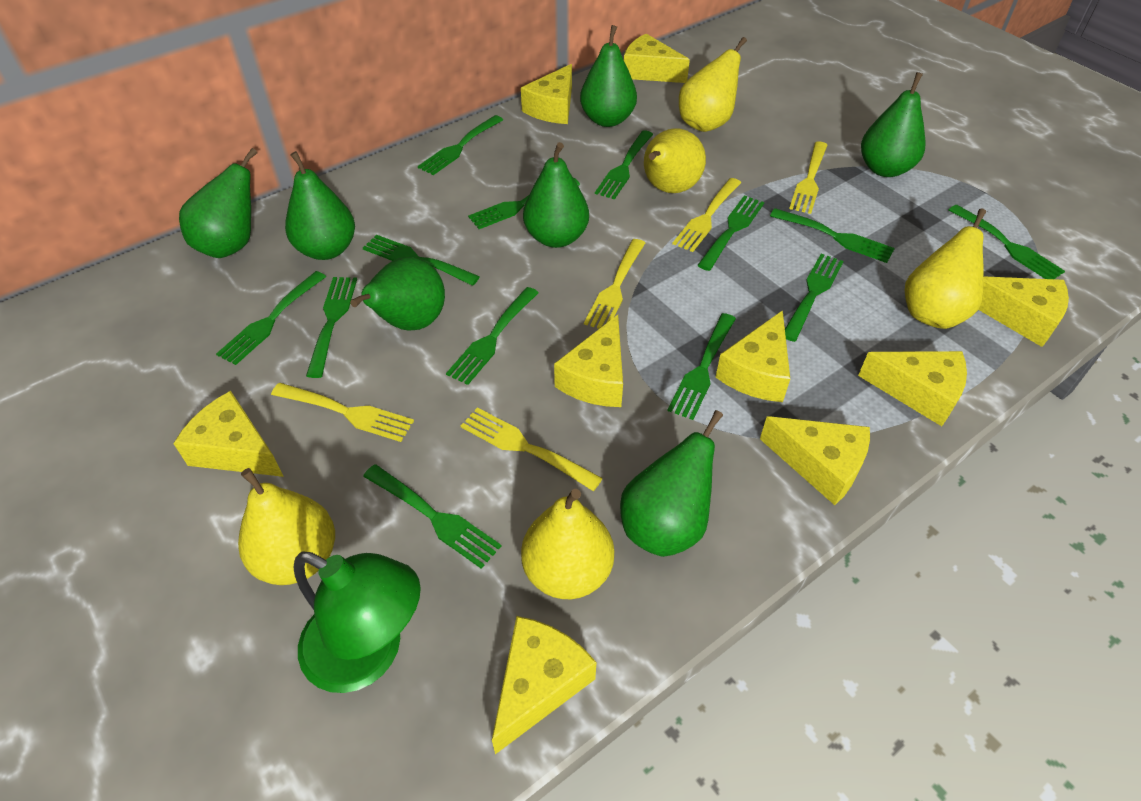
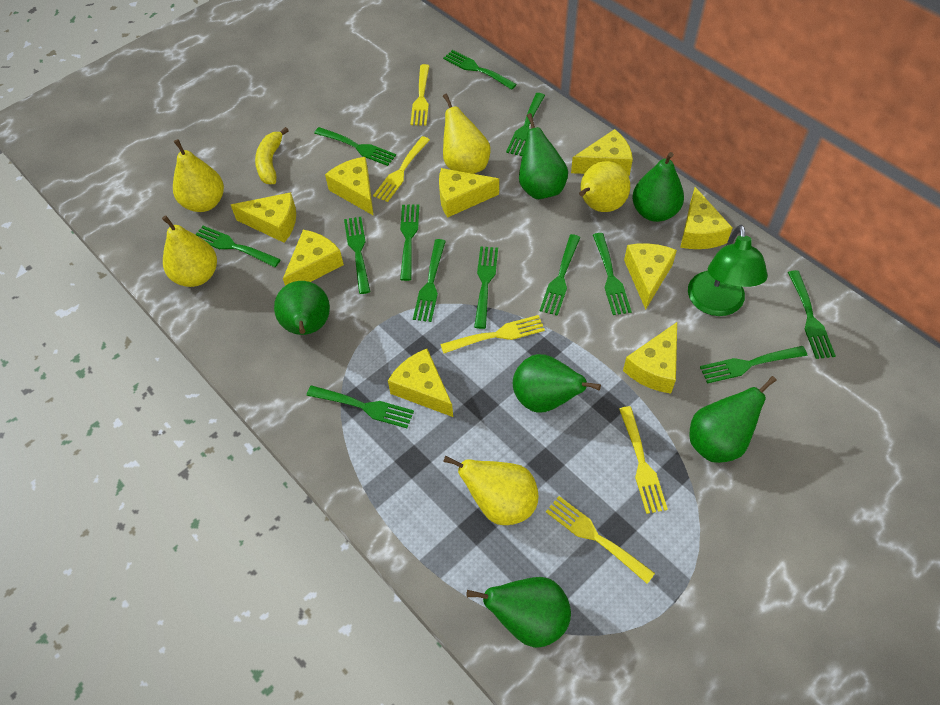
green pear: 7 -> 6
yellow banana: 0 -> 1

